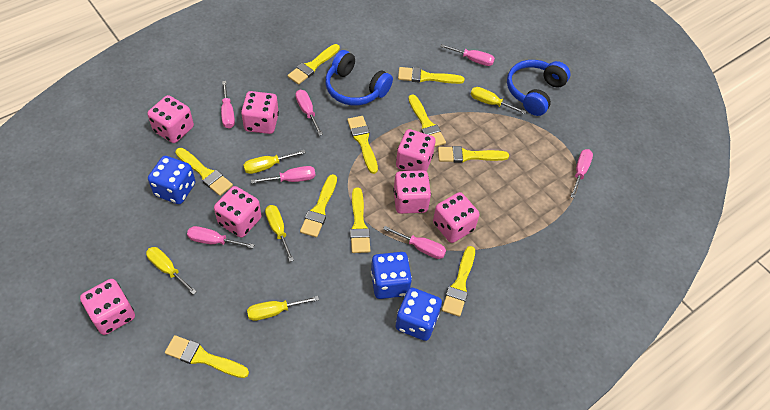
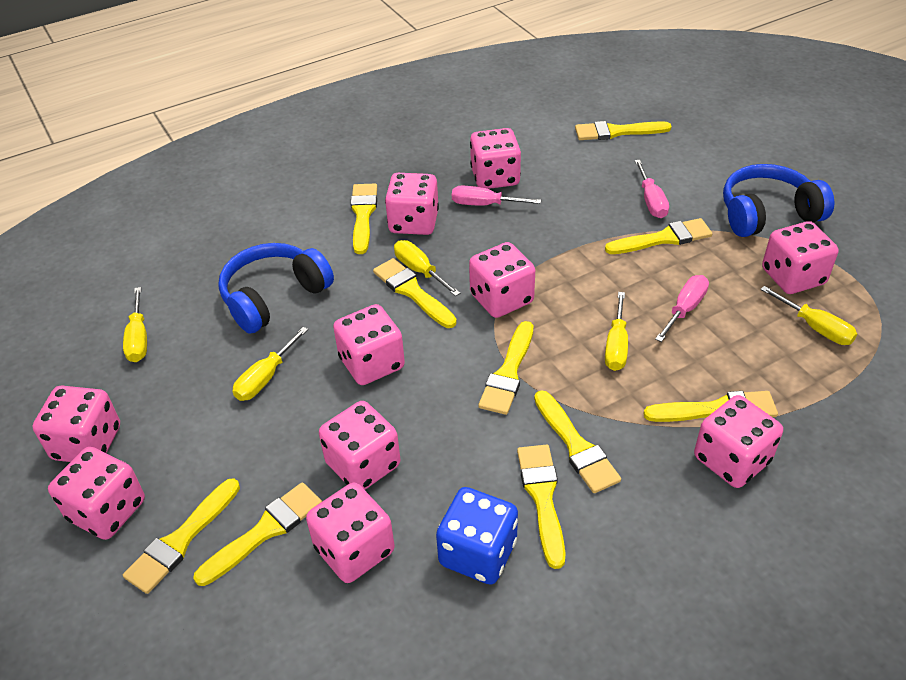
blue dice: 3 -> 1
pink dice: 7 -> 10
pink screwdriver: 7 -> 3

